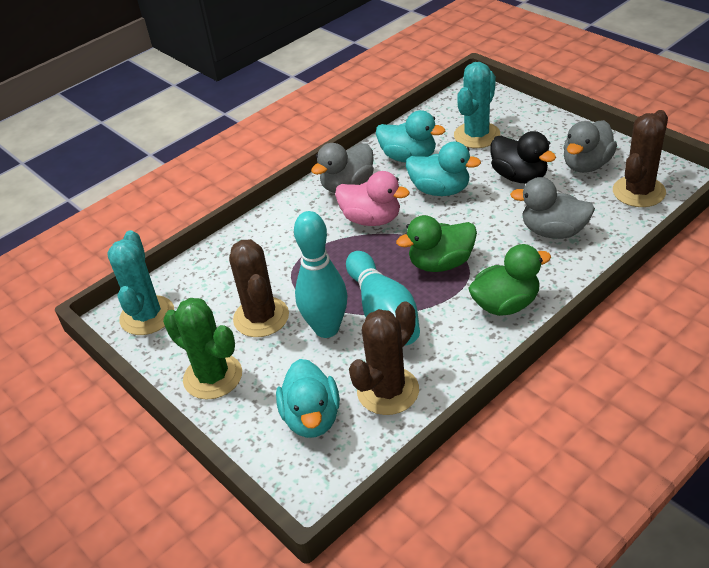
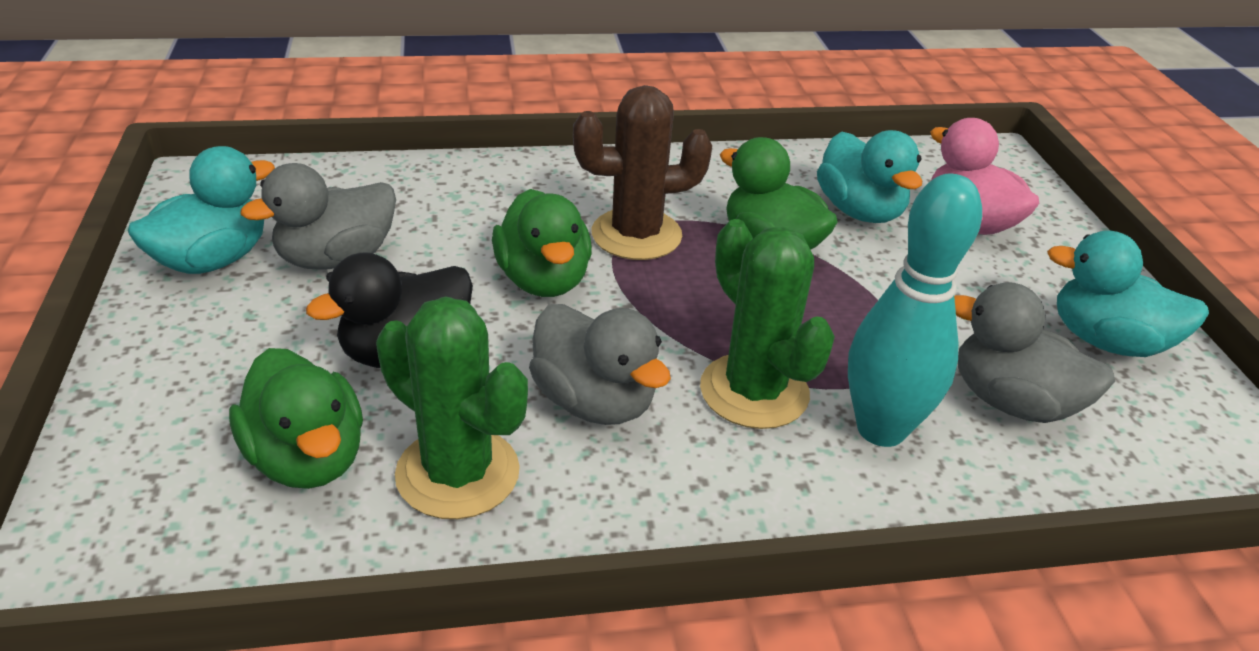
brown cactus: 3 -> 1
green cactus: 1 -> 2
green duck: 2 -> 3
turquoise bowling pin: 2 -> 1
turquoise cactus: 2 -> 0

